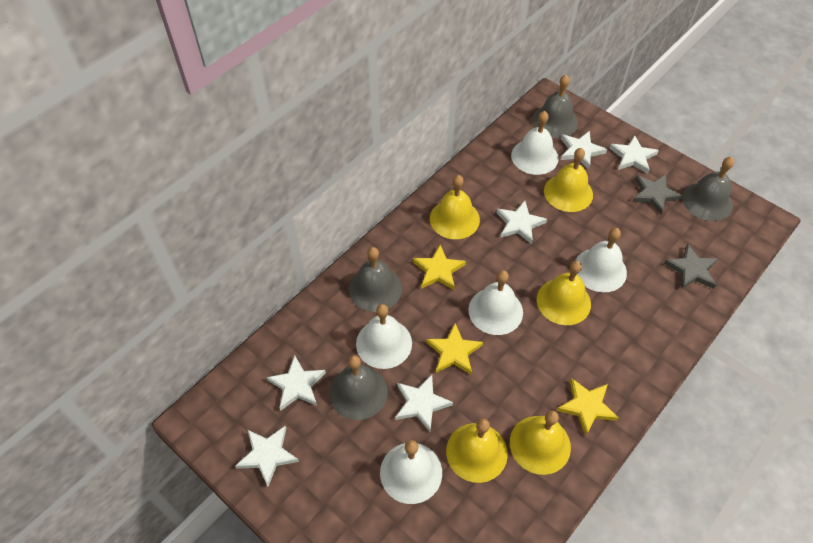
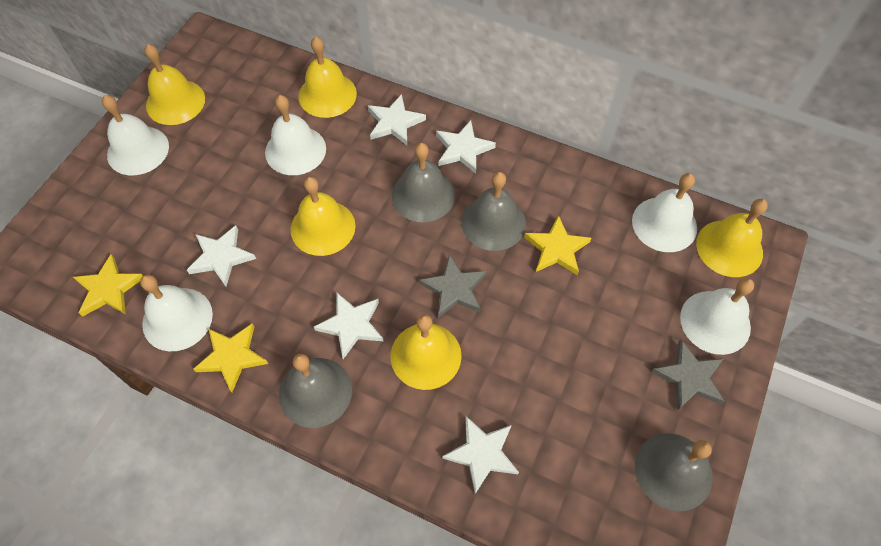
white star: 6 -> 5

